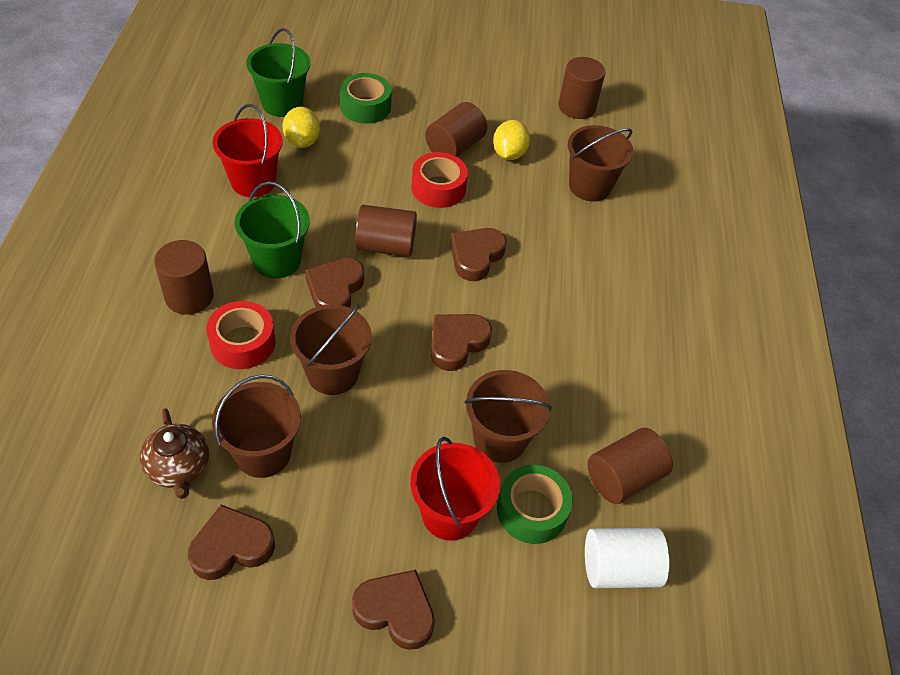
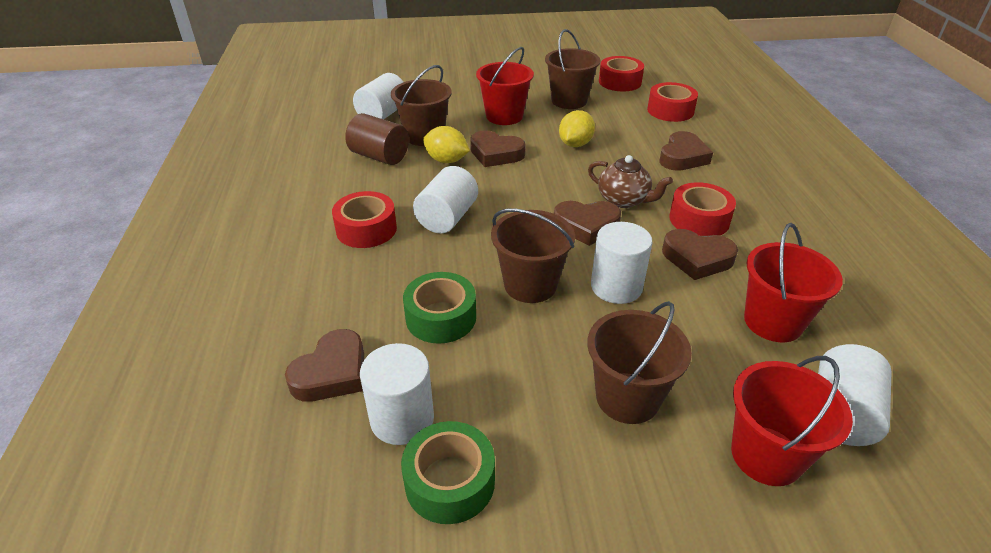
brown cylinder: 5 -> 1
green bucket: 2 -> 0
red bucket: 2 -> 3
red tape: 2 -> 4
white cylinder: 1 -> 5

